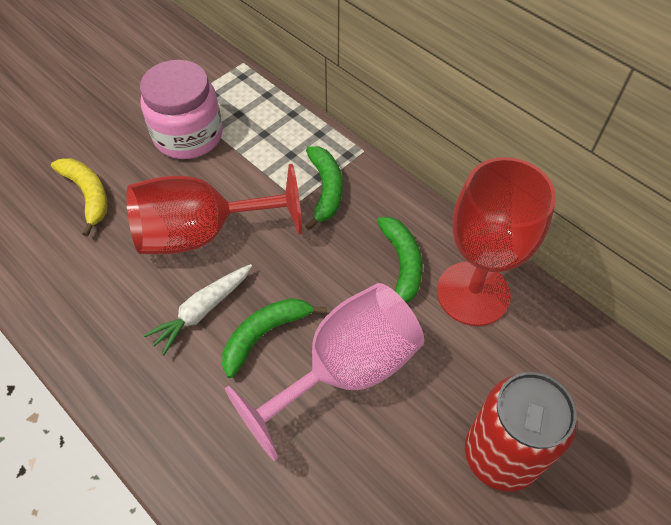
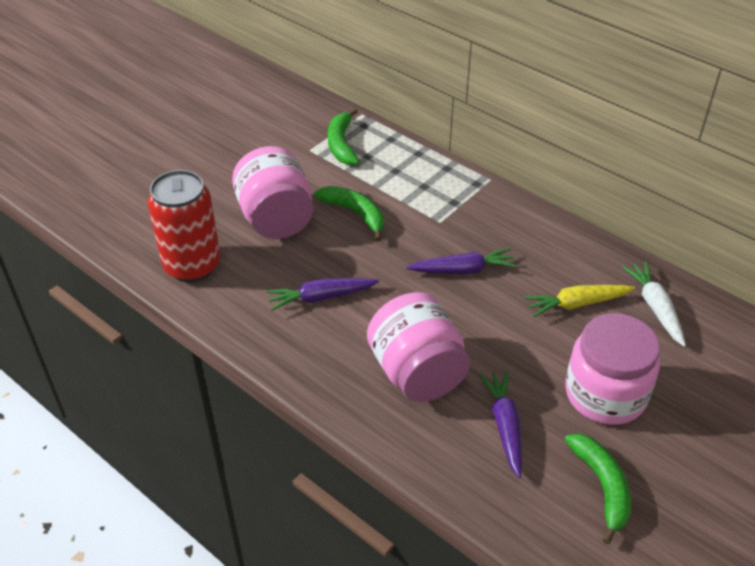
pink goblet: 1 -> 0
pink jar: 1 -> 3
purple carrot: 0 -> 3
red goblet: 2 -> 0
yellow banana: 1 -> 0
yellow carrot: 0 -> 1

